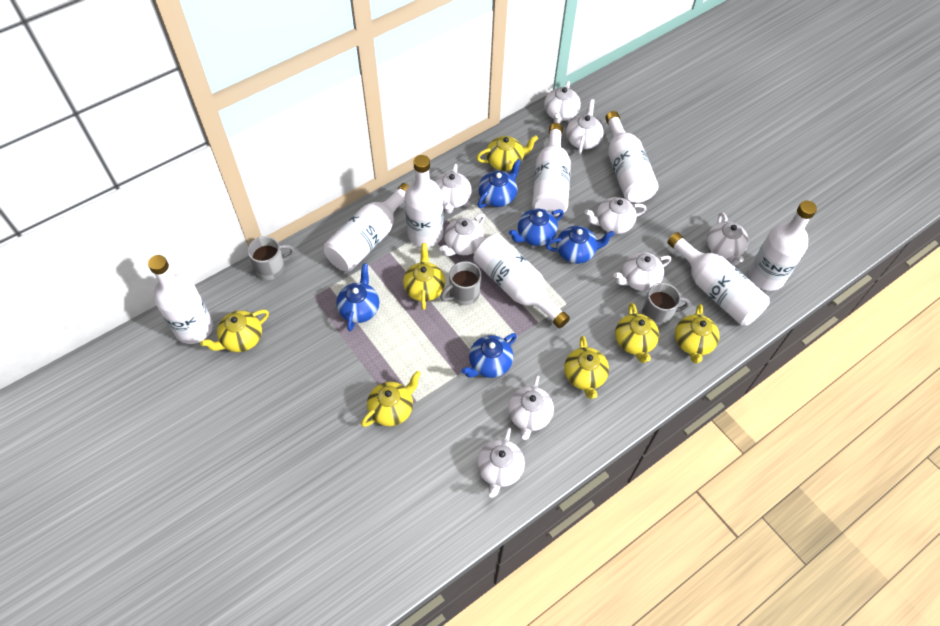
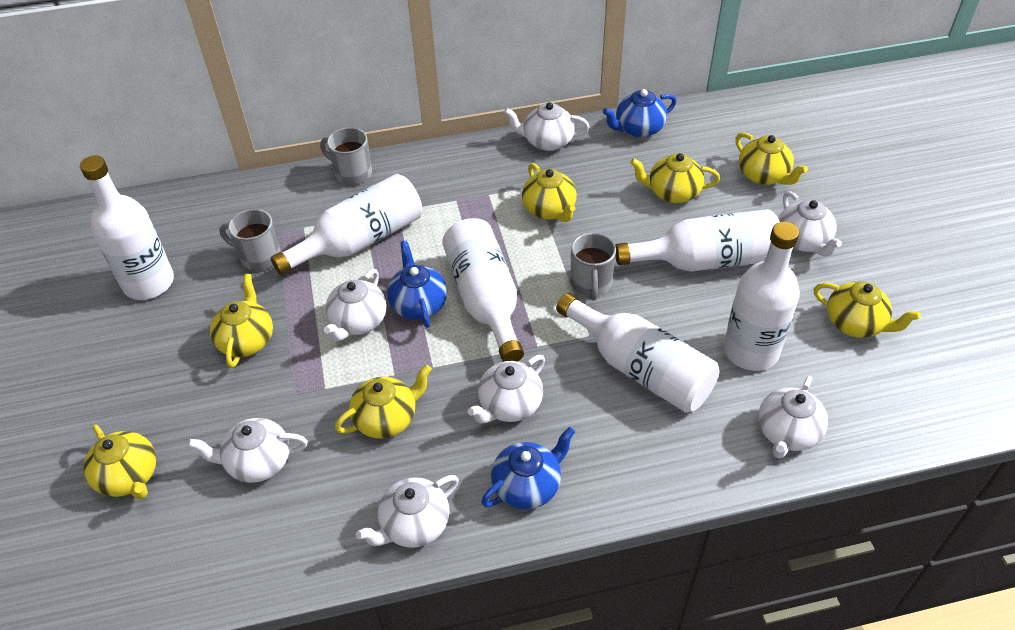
blue teapot: 5 -> 3
white bottle: 8 -> 6
white teapot: 9 -> 7

